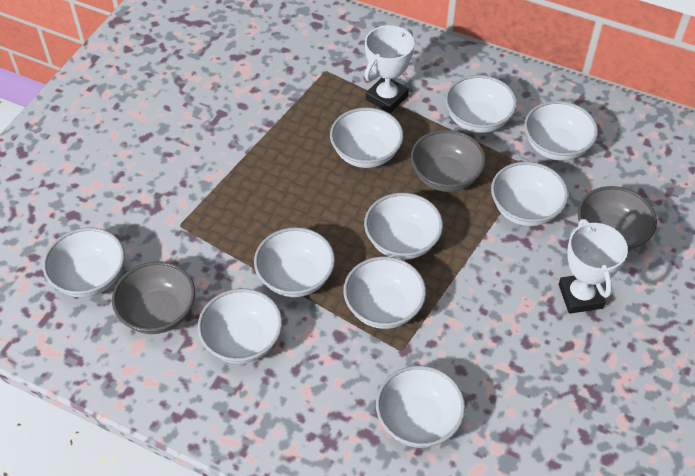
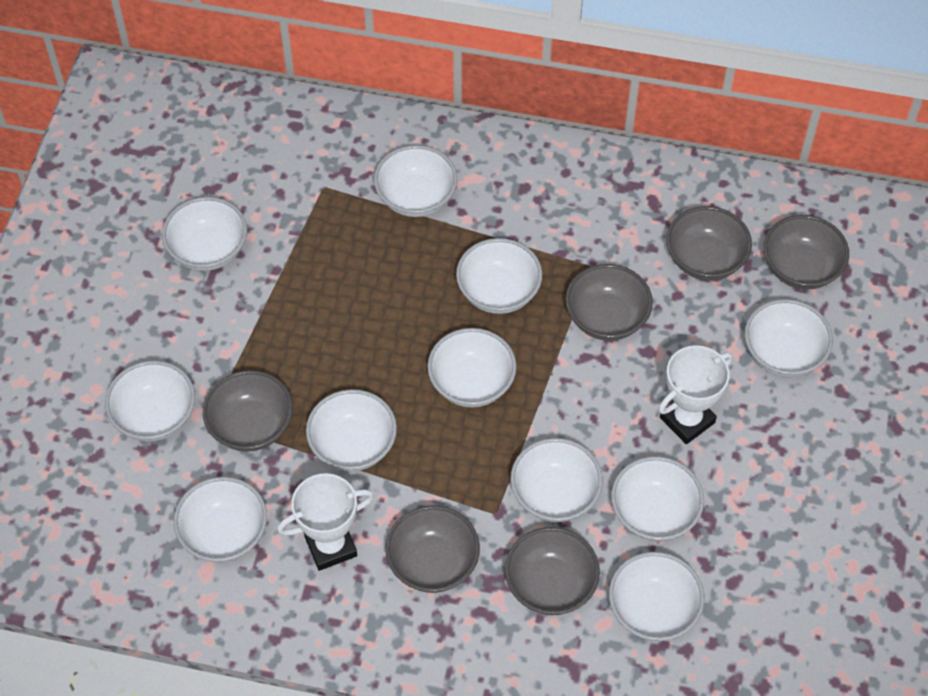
grey bowl: 3 -> 6
white bowl: 10 -> 11

